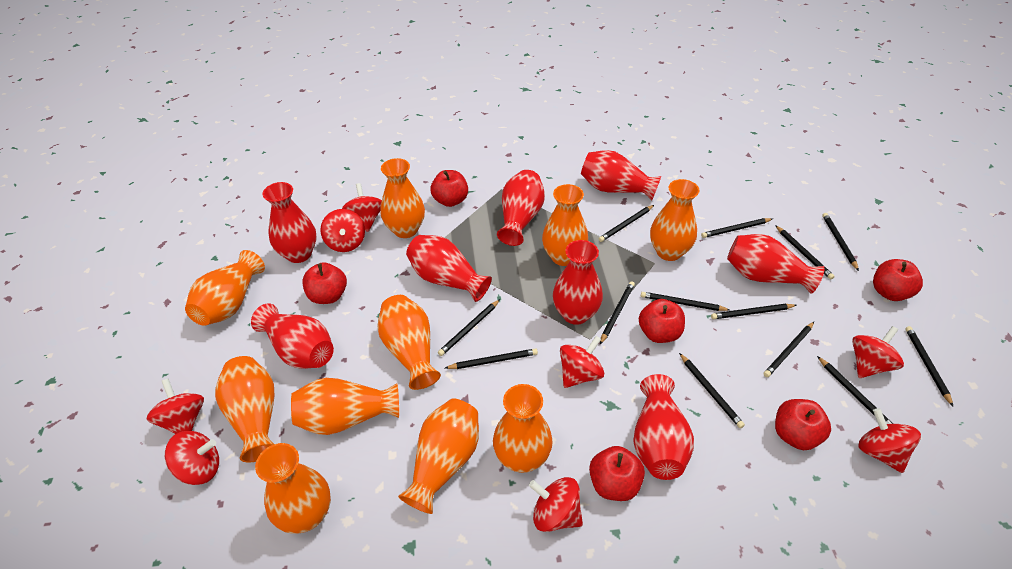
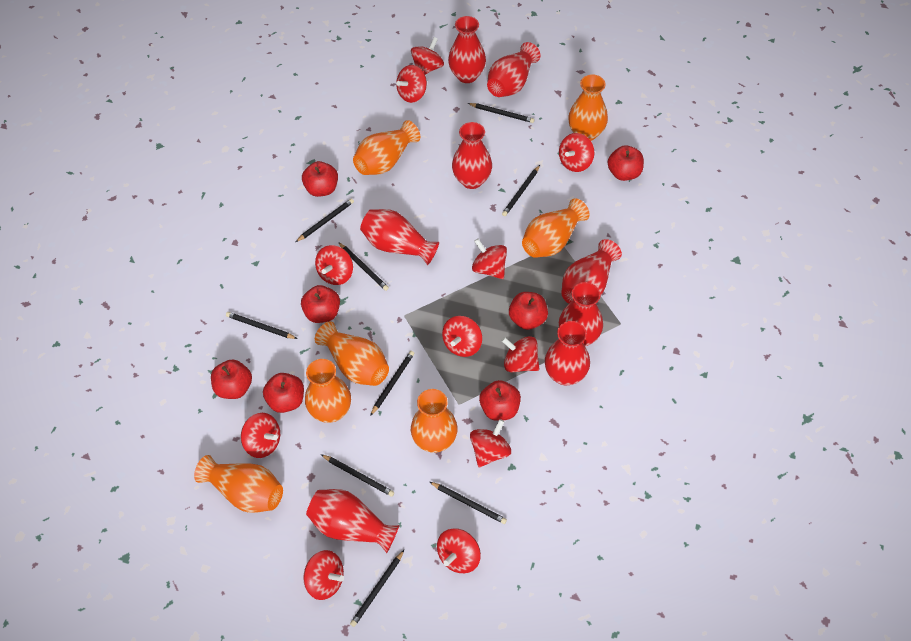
black pencil: 13 -> 9
orange vase: 10 -> 7
red apple: 6 -> 7
red spinning top: 8 -> 11

